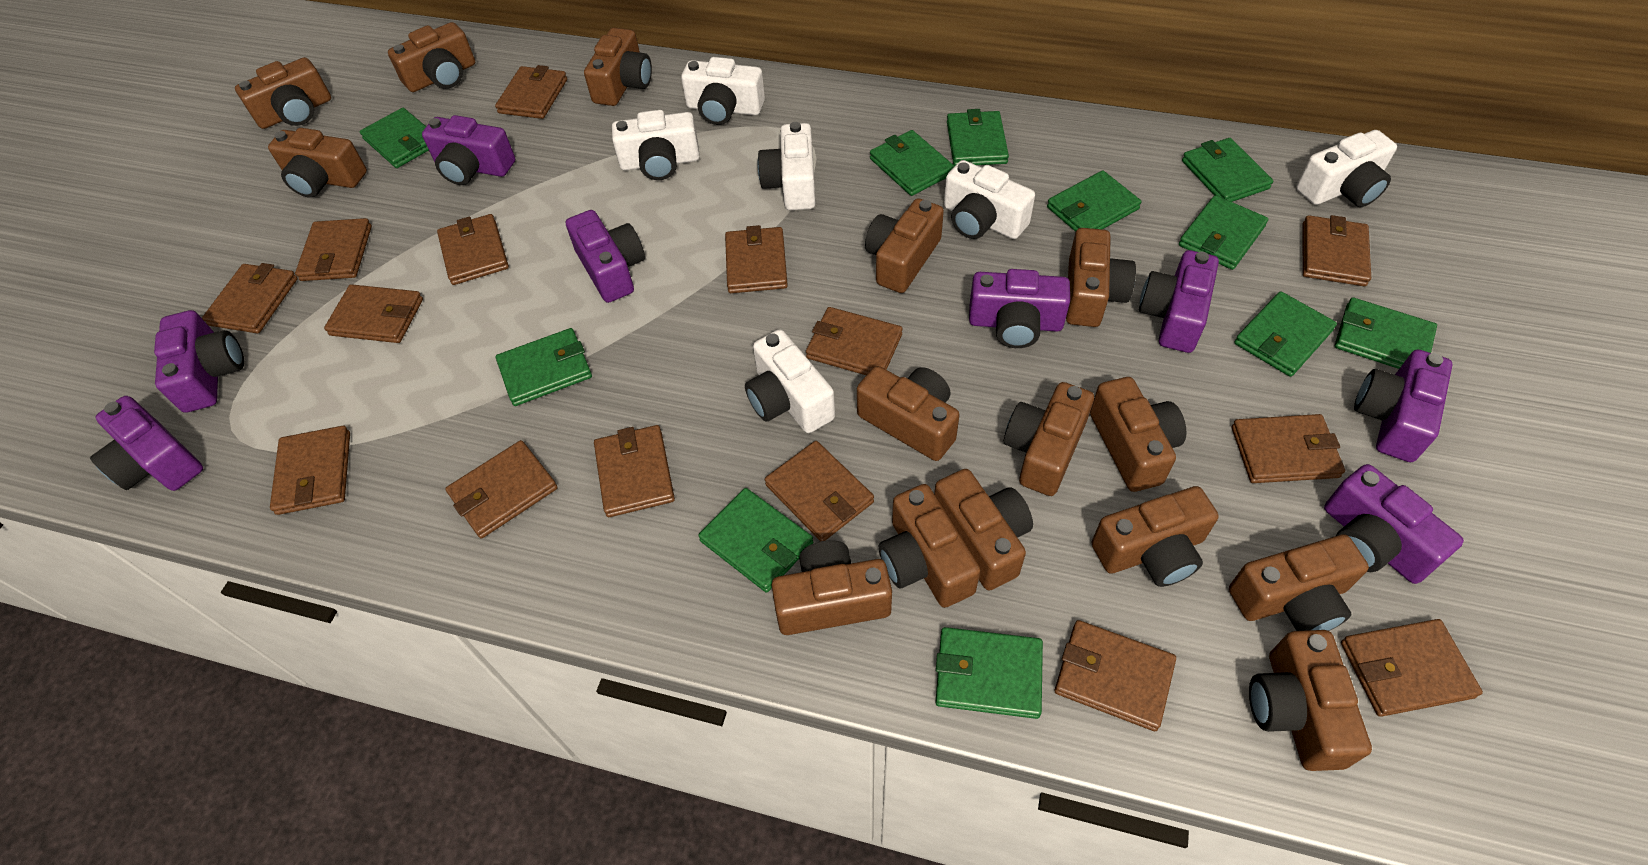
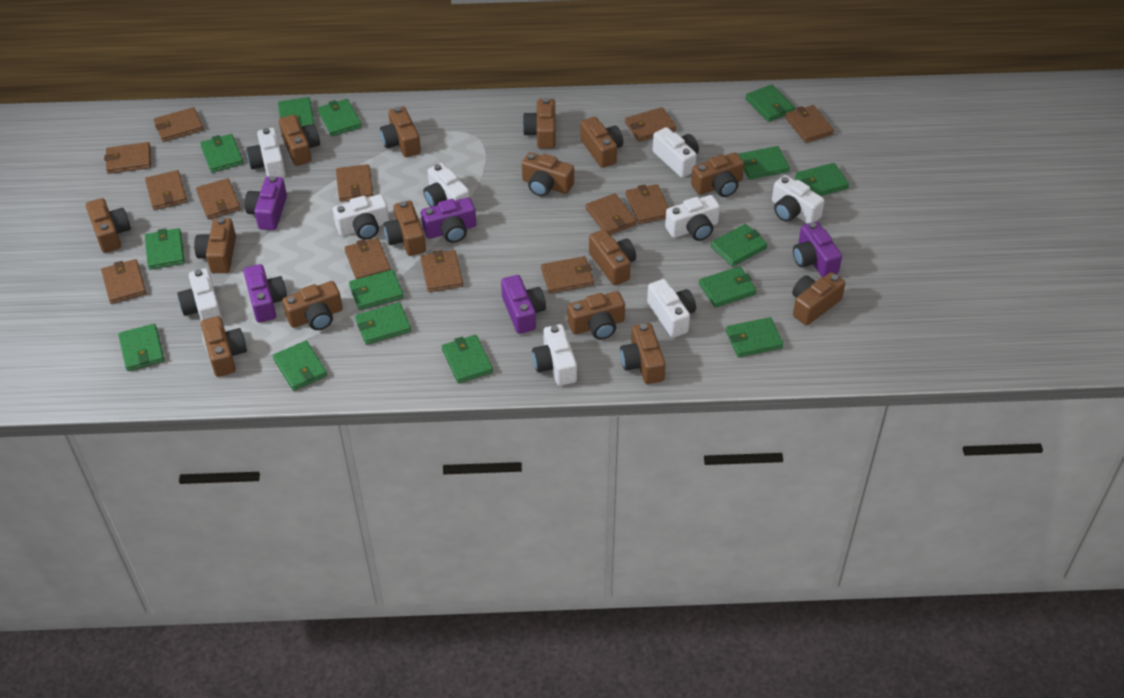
brown wallet: 15 -> 13
green wallet: 11 -> 15
purple camera: 8 -> 5
white camera: 6 -> 9

